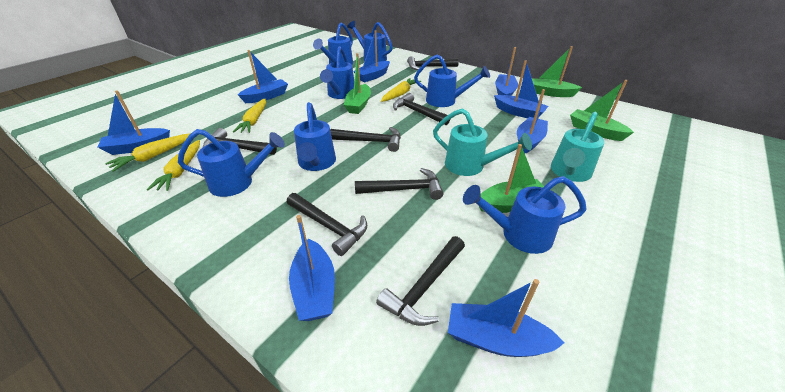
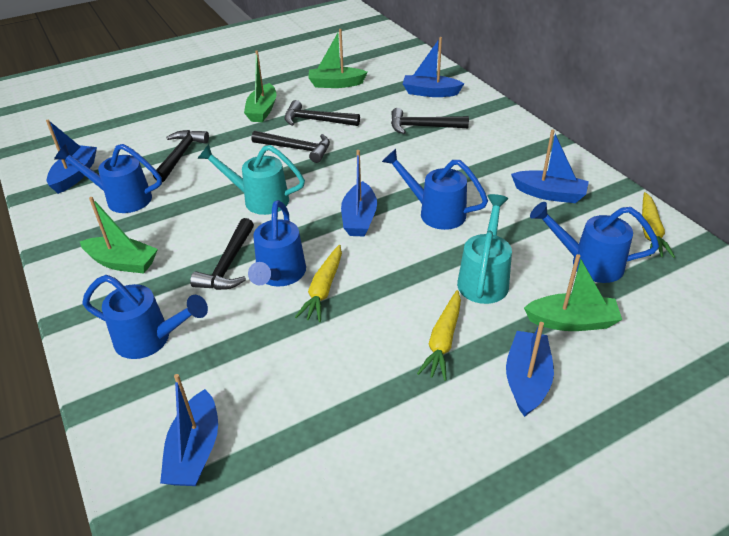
black hammer: 7 -> 5
blue boat: 8 -> 6
blue watering can: 7 -> 5
yellow carrot: 4 -> 3

